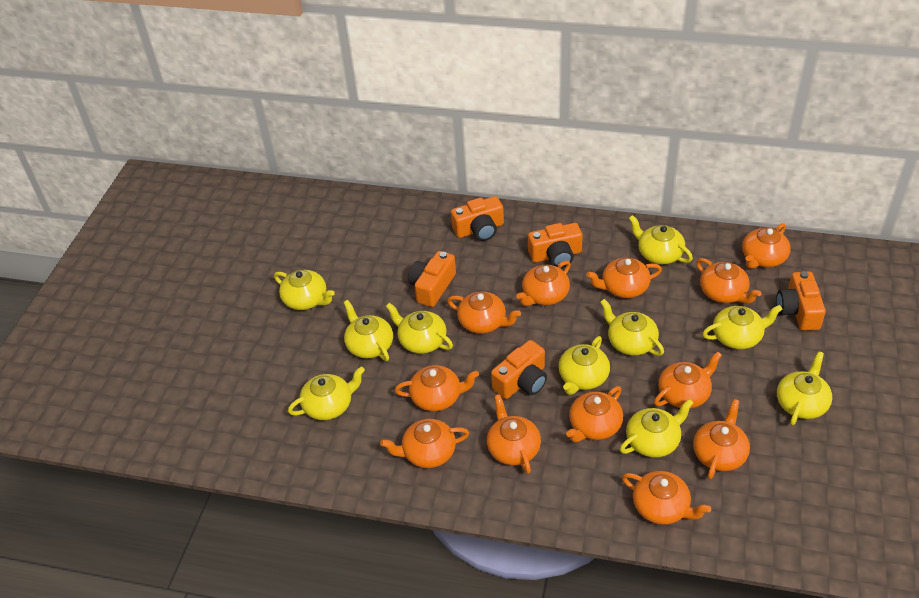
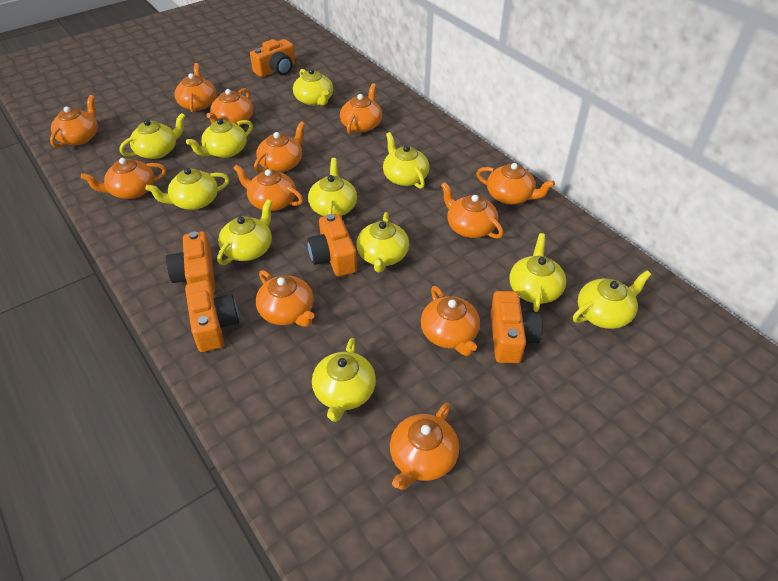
yellow teapot: 10 -> 11

